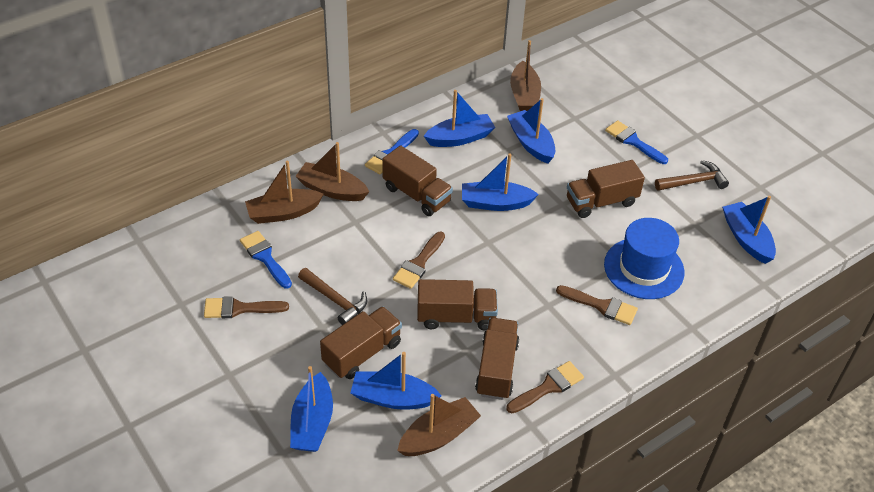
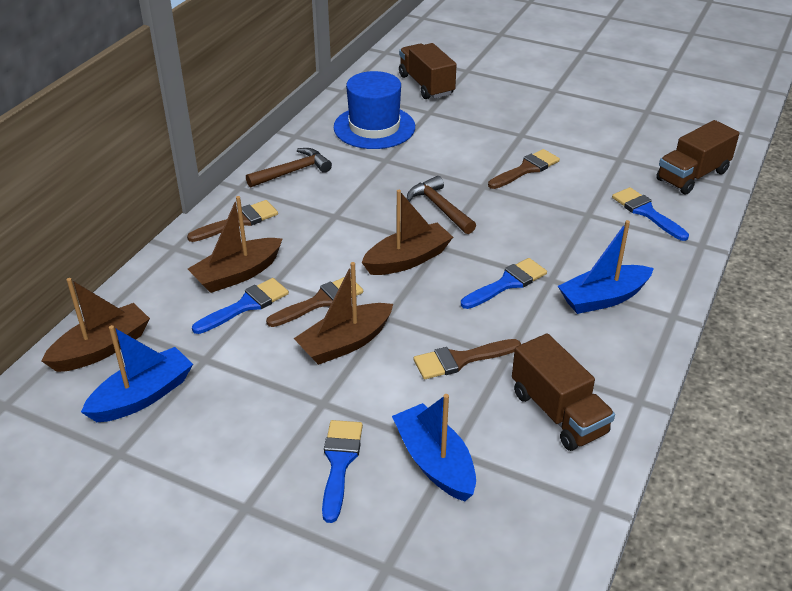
blue boat: 6 -> 3
blue brush: 3 -> 4
brown truck: 5 -> 3

